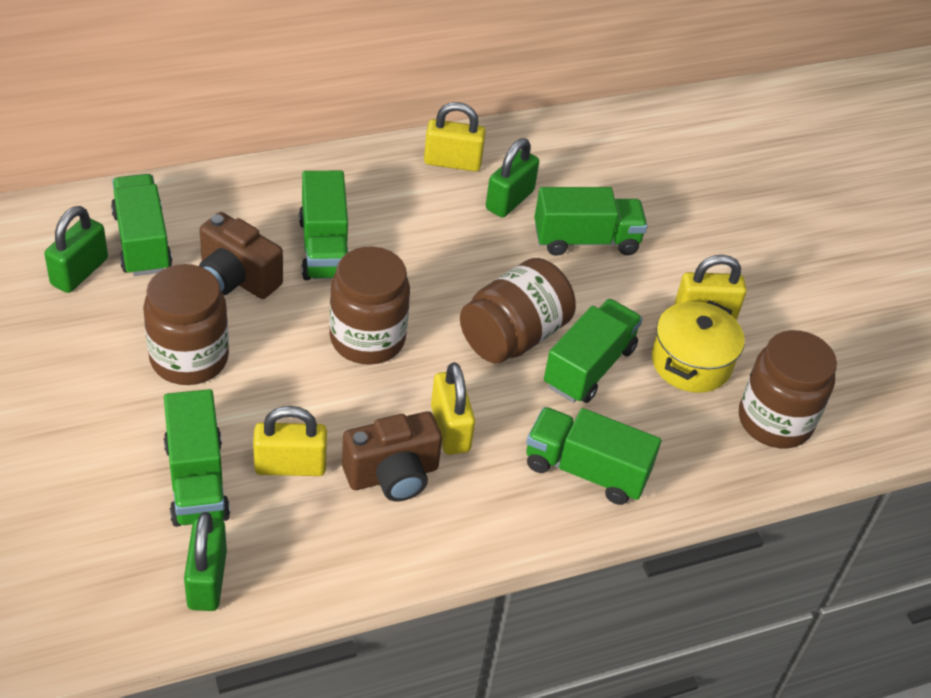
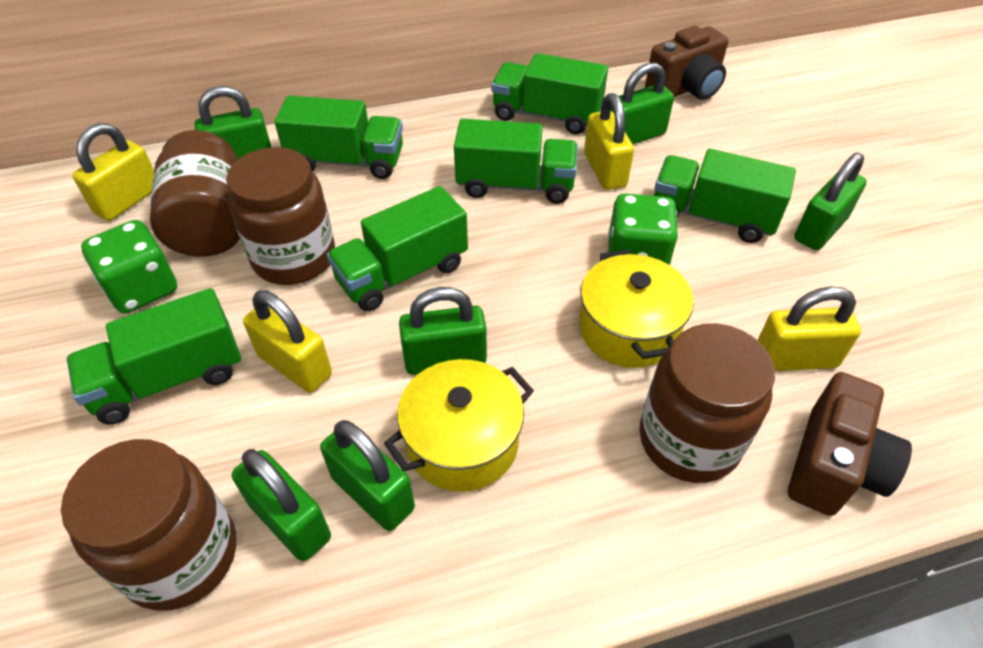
green dice: 0 -> 2
green padlock: 3 -> 6
yellow pot: 1 -> 2

